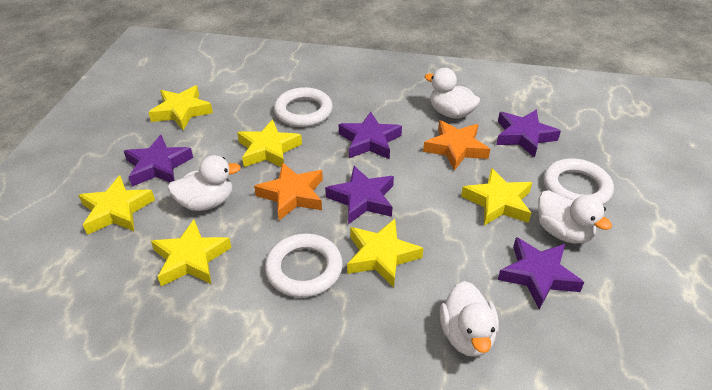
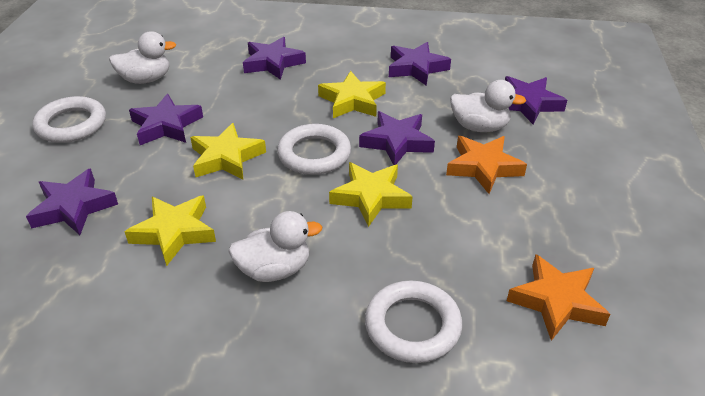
purple star: 5 -> 6
white duck: 4 -> 3
yellow star: 6 -> 4

